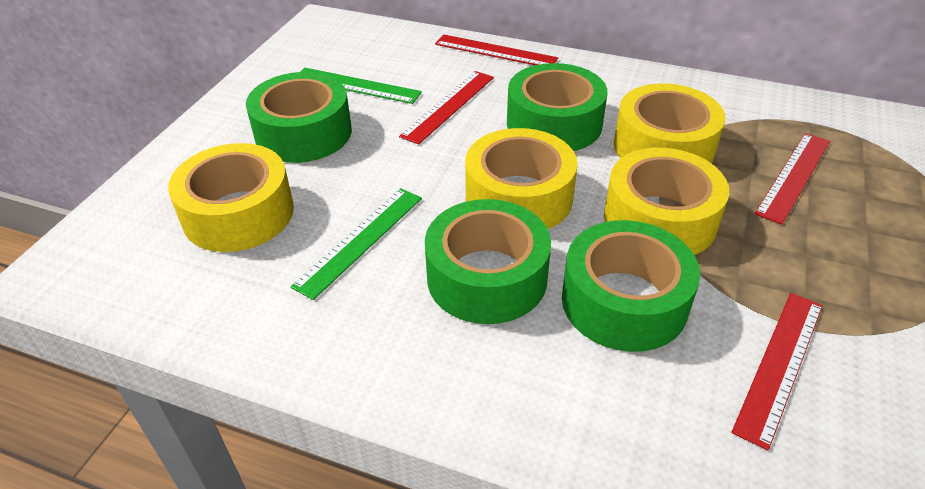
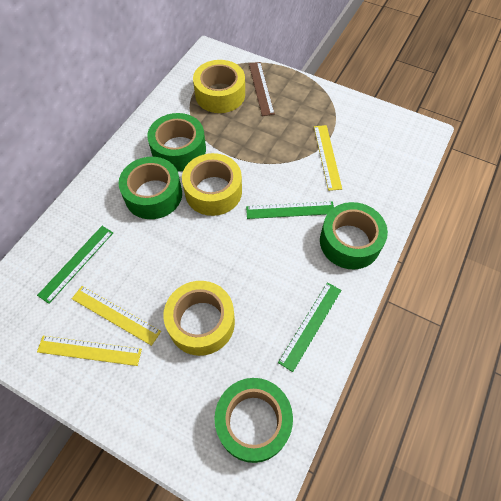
brown ruler: 0 -> 1
green ruler: 2 -> 3
red ruler: 4 -> 0
yellow ruler: 0 -> 3
yellow tape: 4 -> 3

